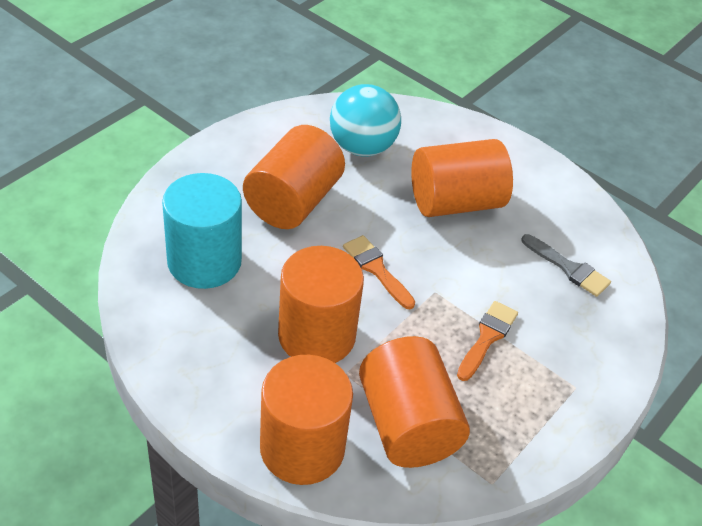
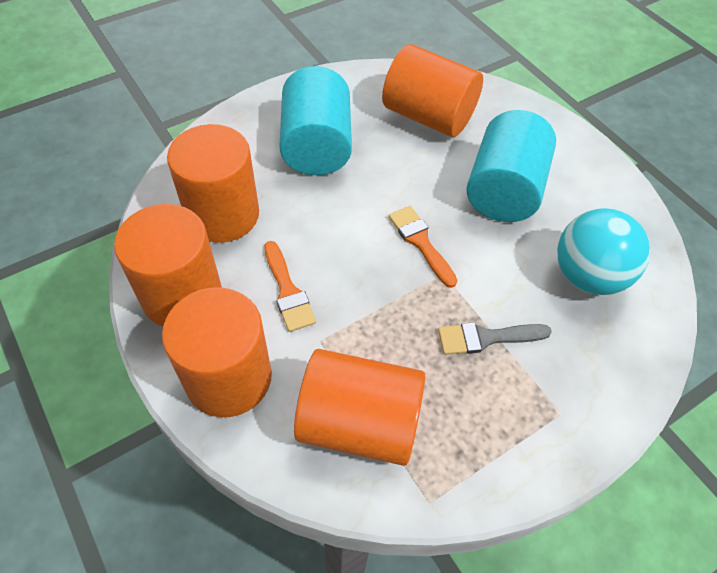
turquoise cylinder: 1 -> 2

